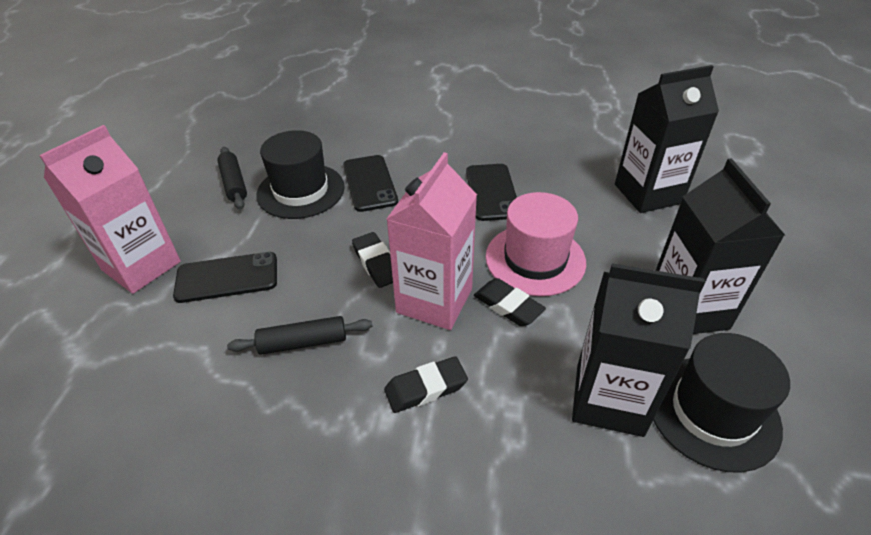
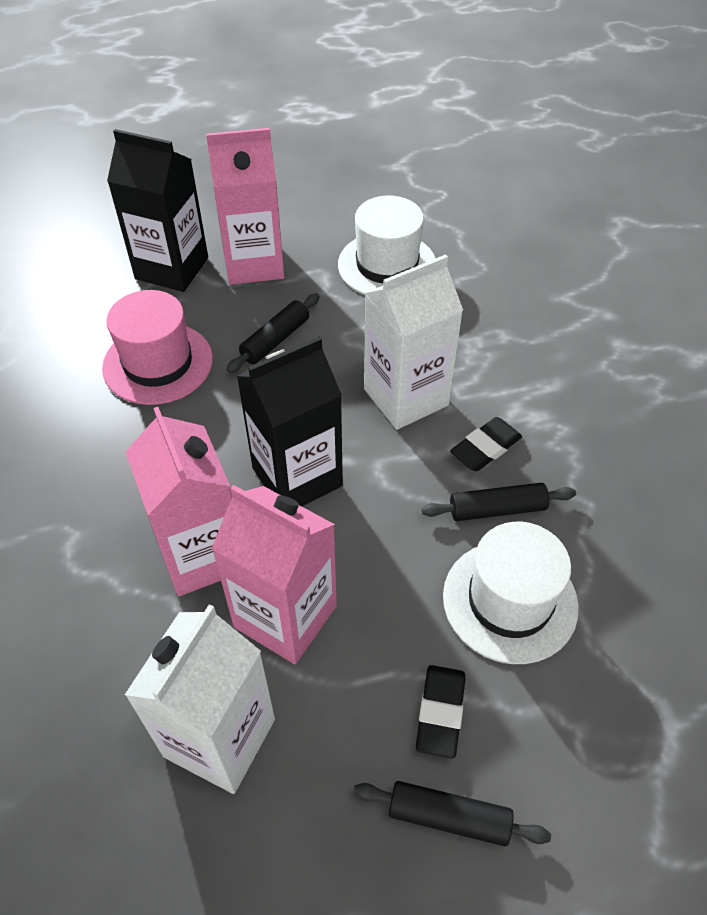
black carton: 3 -> 2
black eraser: 3 -> 2
black hat: 2 -> 0
black phone: 3 -> 0
black rolling pin: 2 -> 3
pink carton: 2 -> 3
white carton: 0 -> 2
white hat: 0 -> 2

